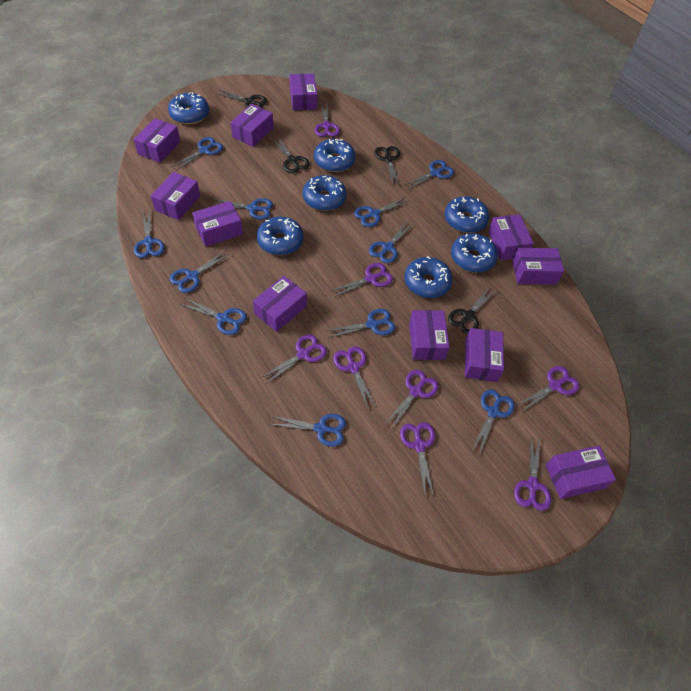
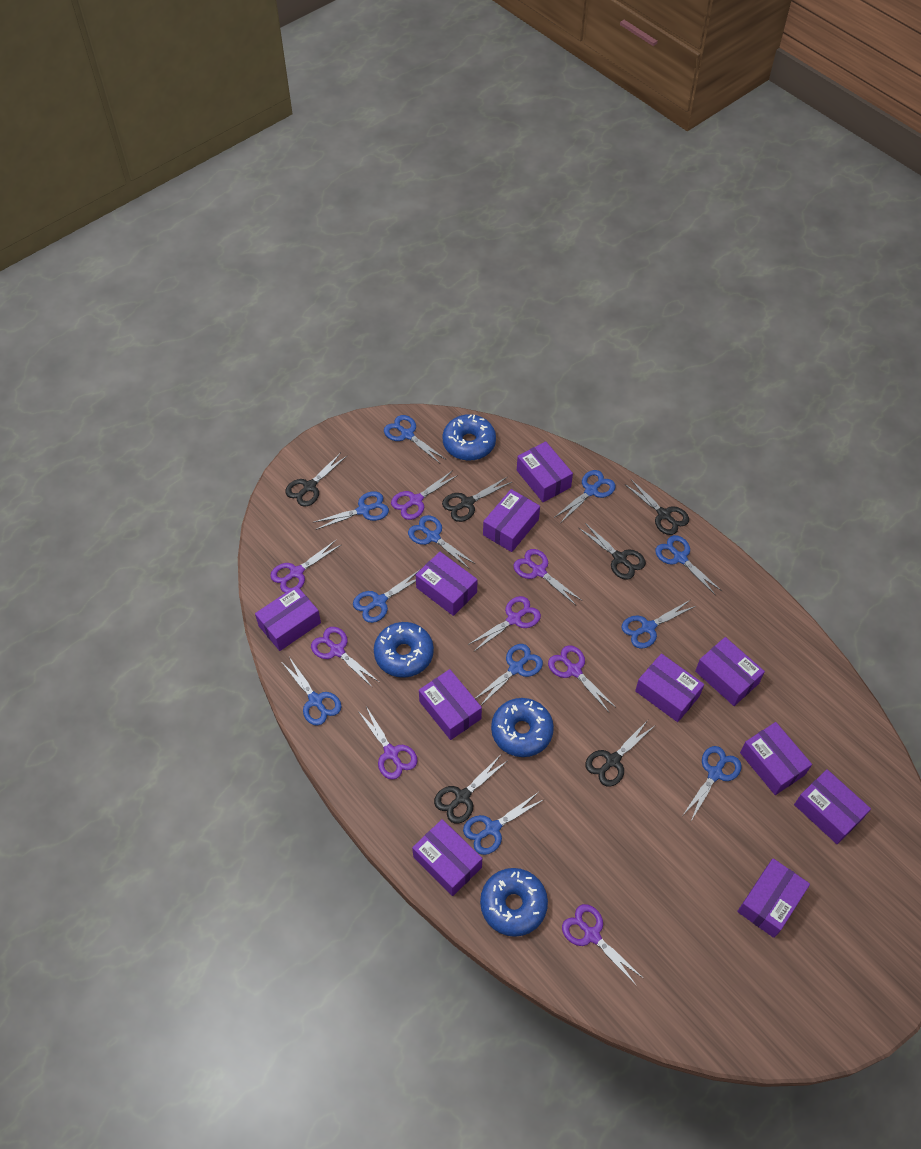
black scissors: 4 -> 6
blue donut: 7 -> 4

